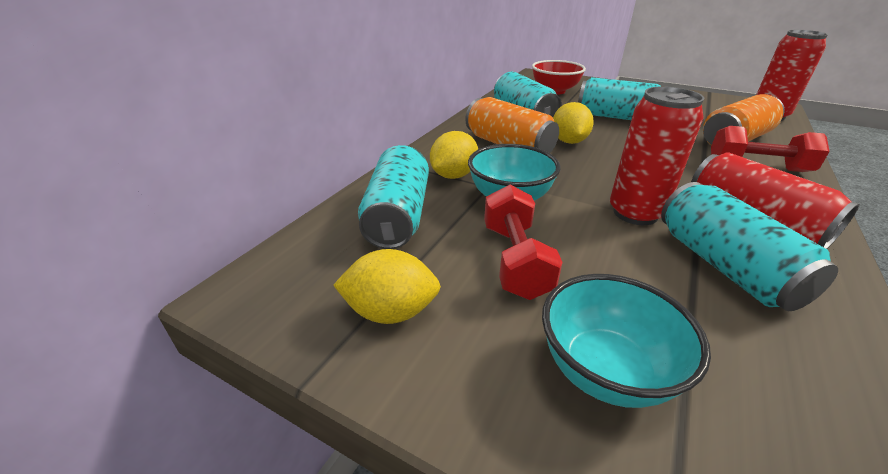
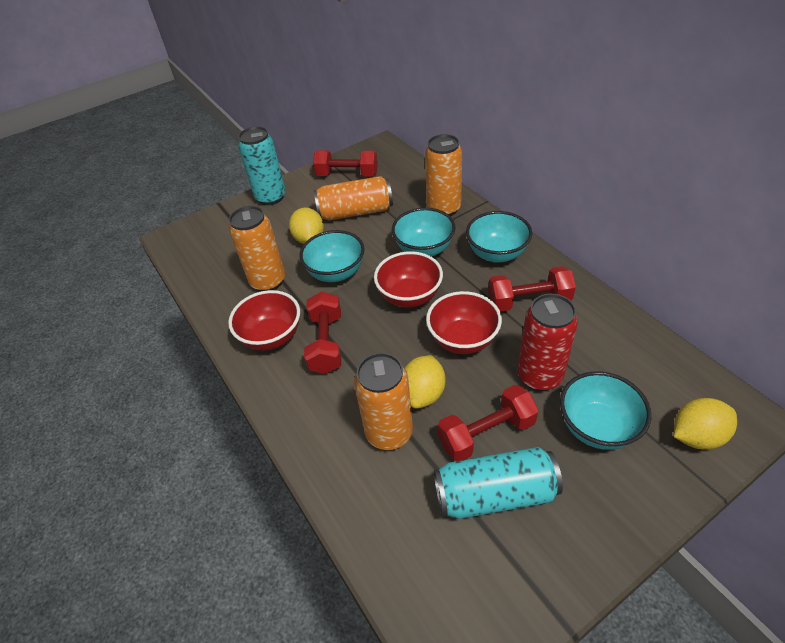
orange can: 2 -> 4
red bowl: 1 -> 3
red can: 3 -> 1
red dumbbell: 2 -> 4
turquoise bowl: 2 -> 4
turquoise can: 4 -> 2

